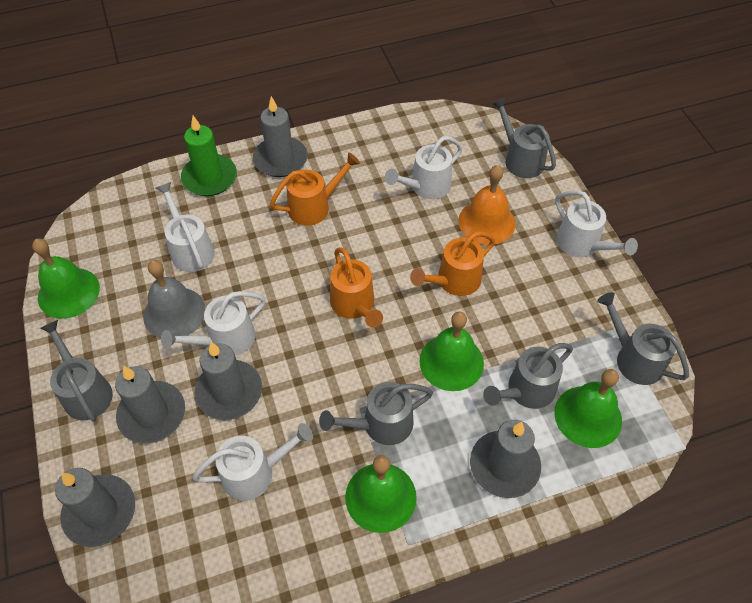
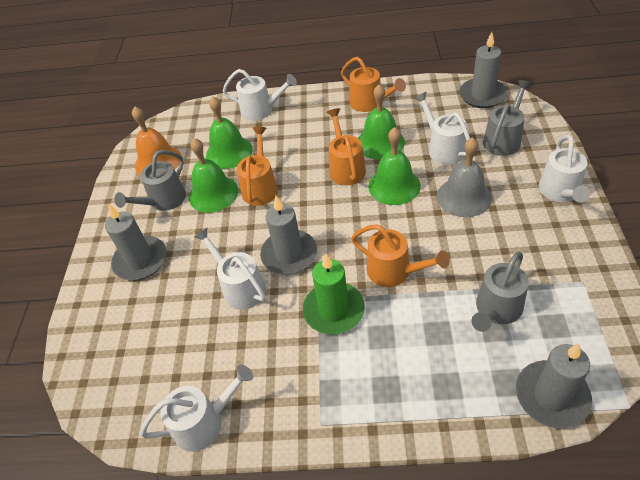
grey candle: 5 -> 4
grey watering can: 5 -> 3
orange watering can: 3 -> 4

